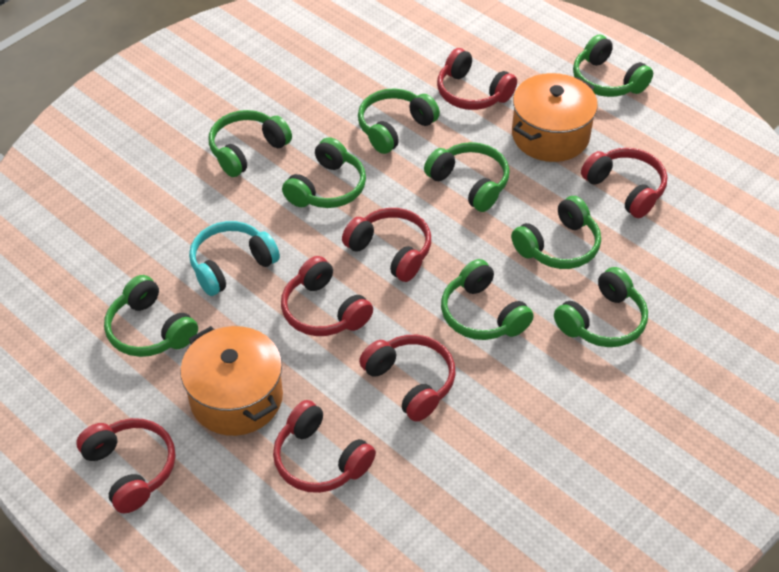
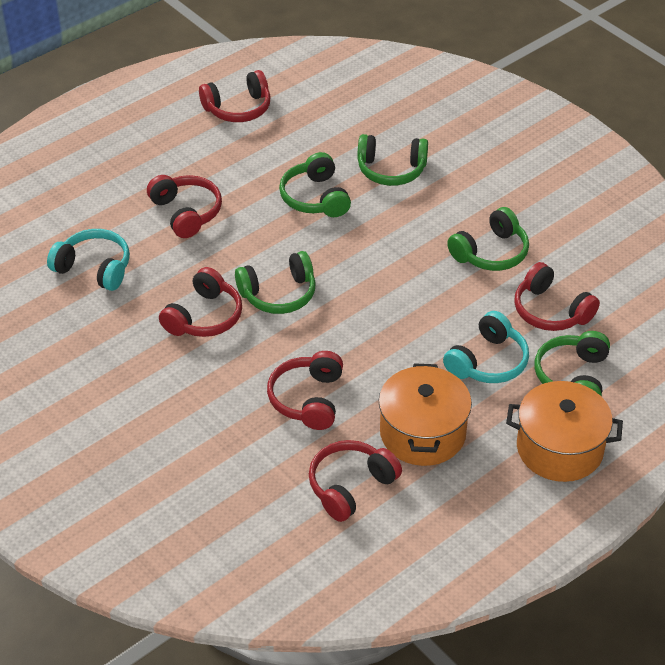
green headphones: 9 -> 5
red headphones: 7 -> 6
turquoise headphones: 1 -> 2

